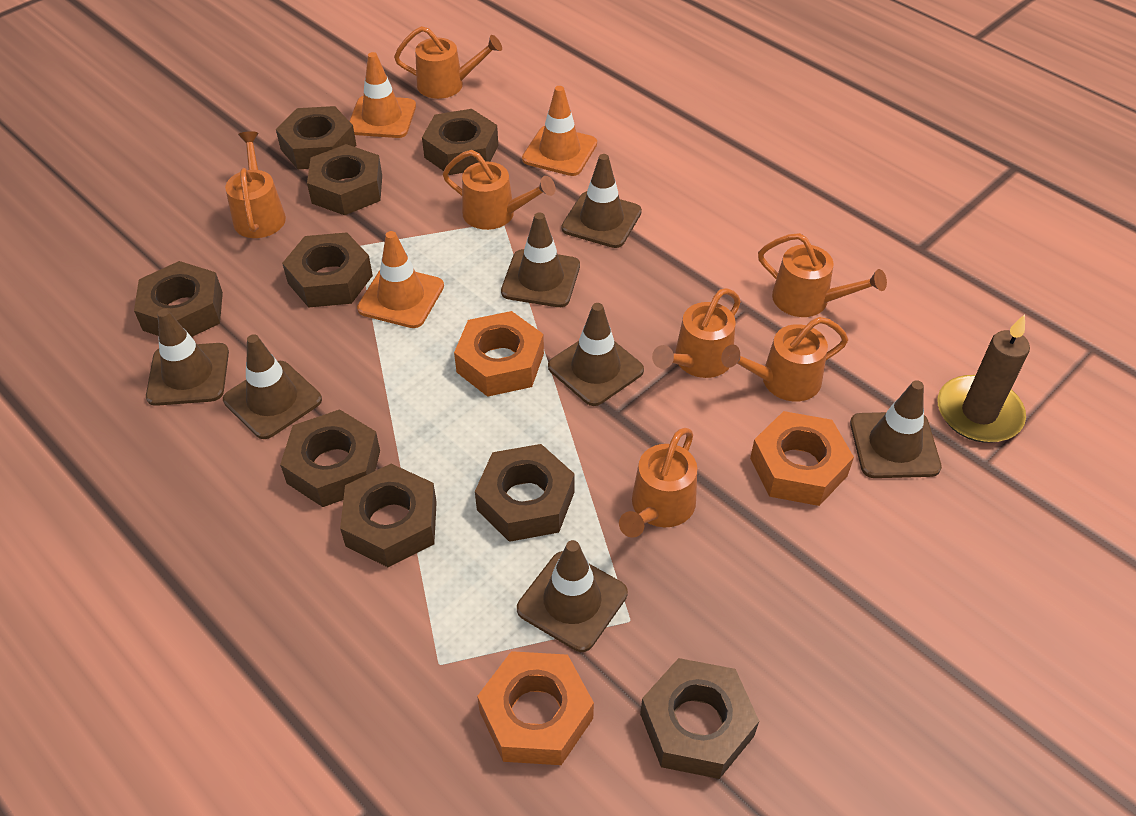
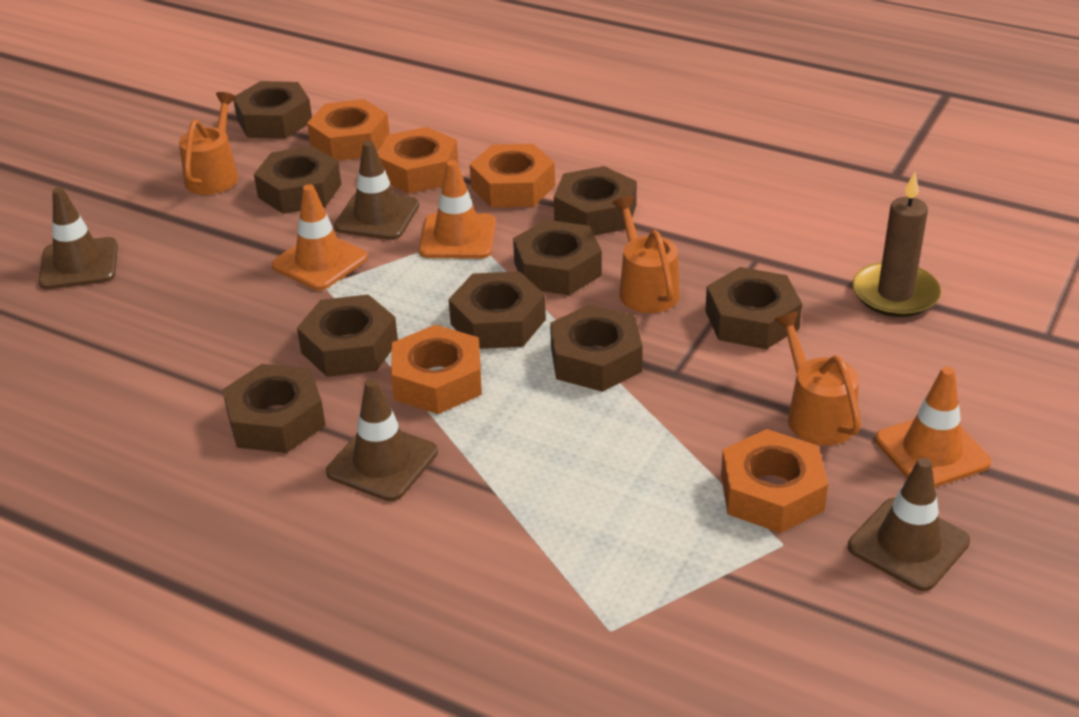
brown traffic cone: 7 -> 4
orange nut: 3 -> 5
orange watering can: 7 -> 3

